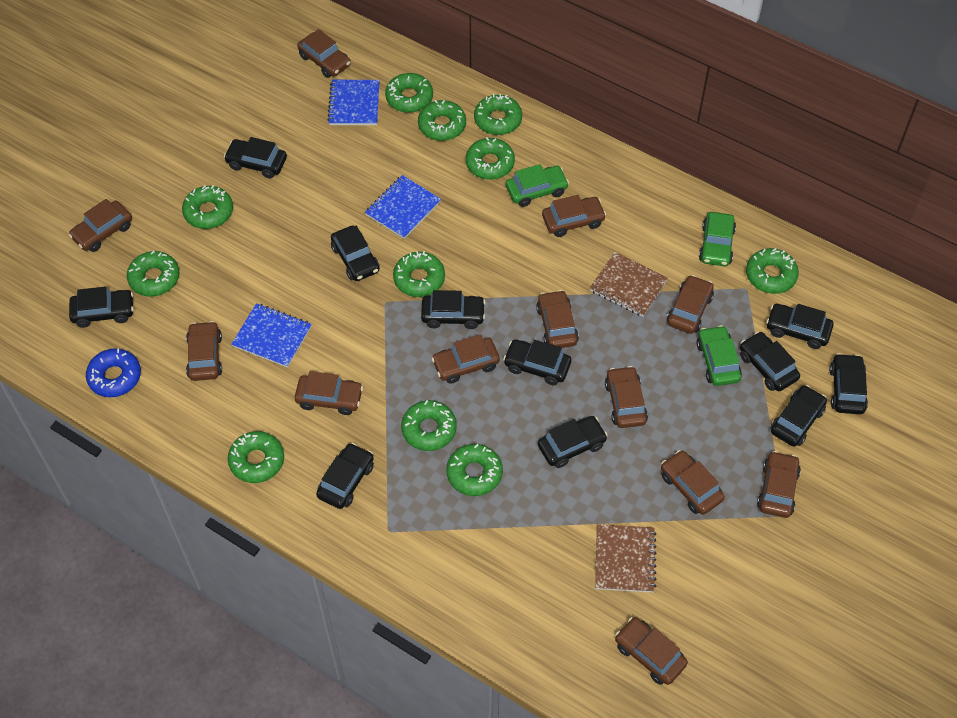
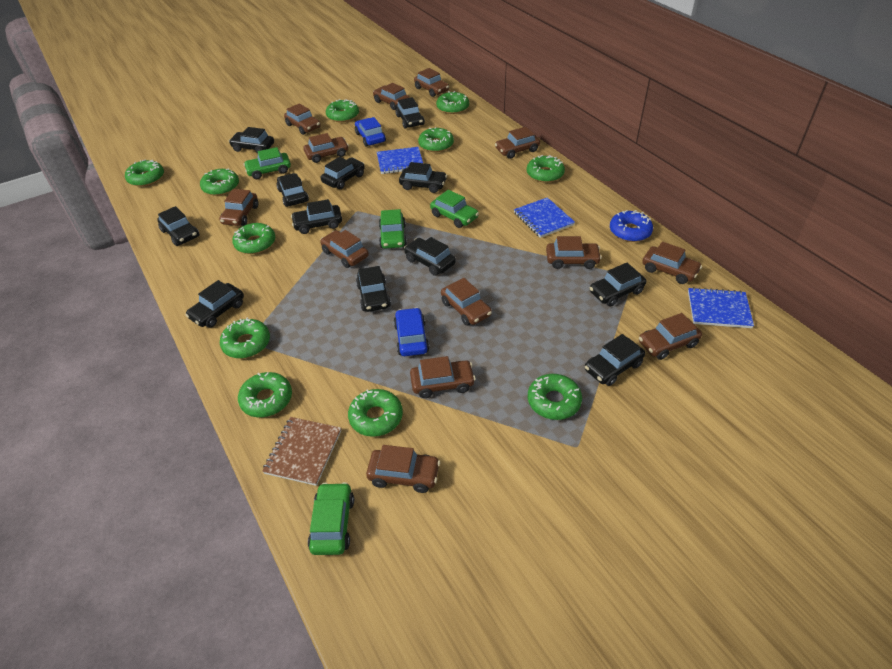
black car: 11 -> 12
blue car: 0 -> 2
brown car: 12 -> 13
brown notebook: 2 -> 1
green car: 3 -> 4

